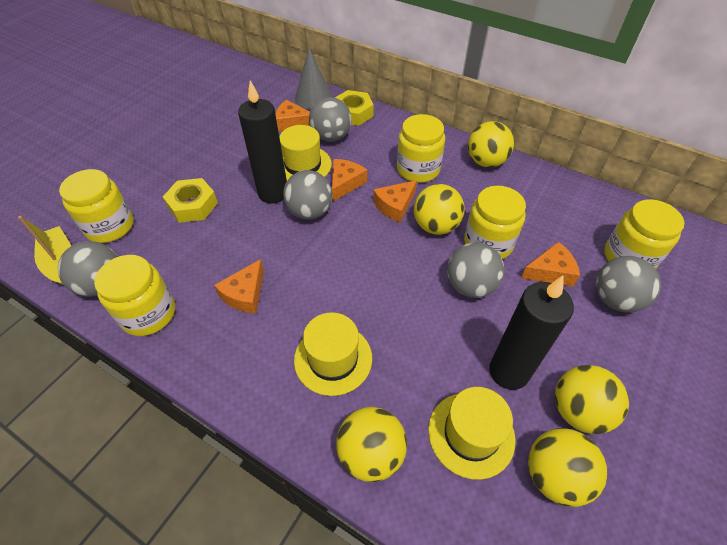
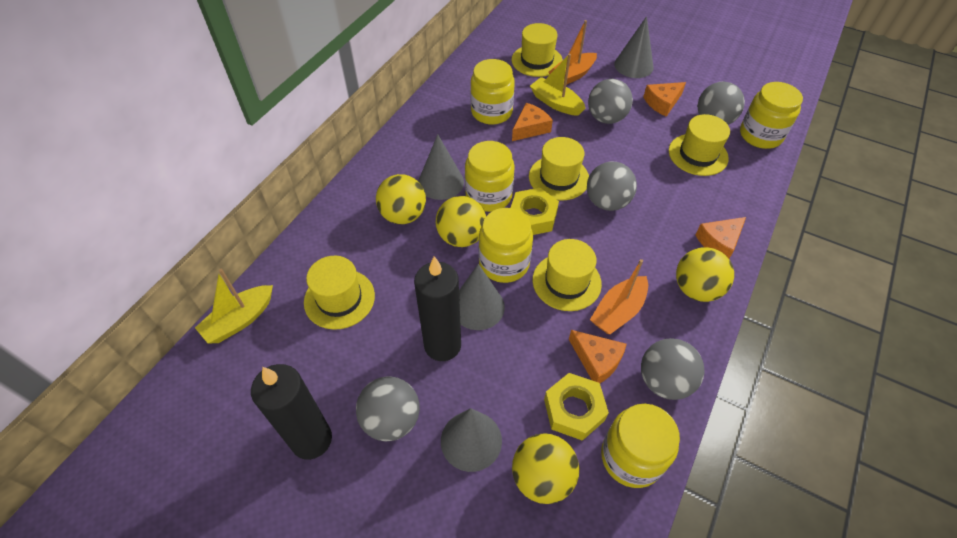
grey cone: 1 -> 4
orange boat: 0 -> 2
orange cheese: 5 -> 4
yellow ball: 5 -> 4
yellow boat: 1 -> 2
yellow hat: 3 -> 5

